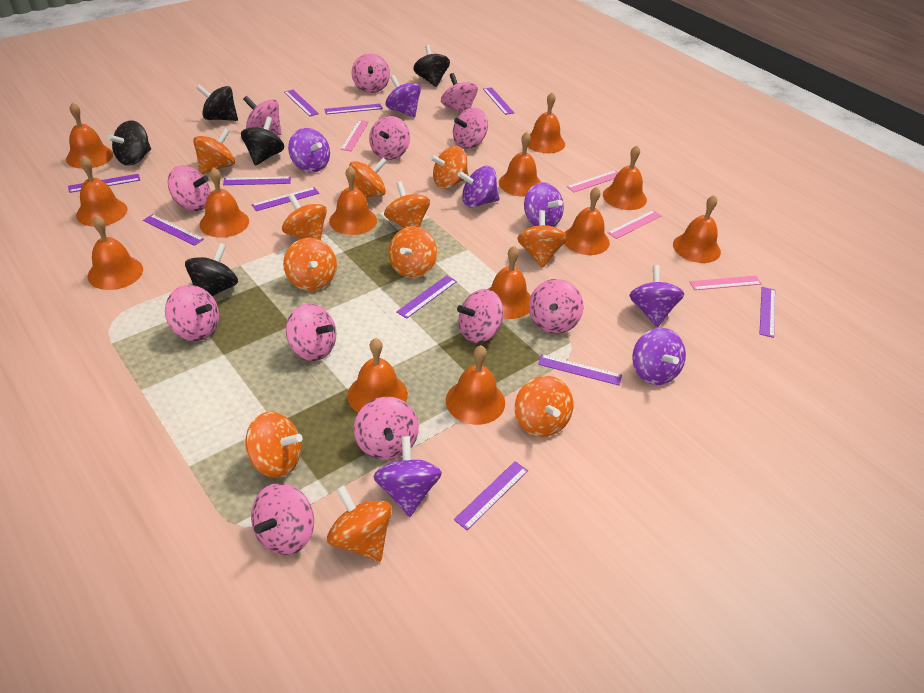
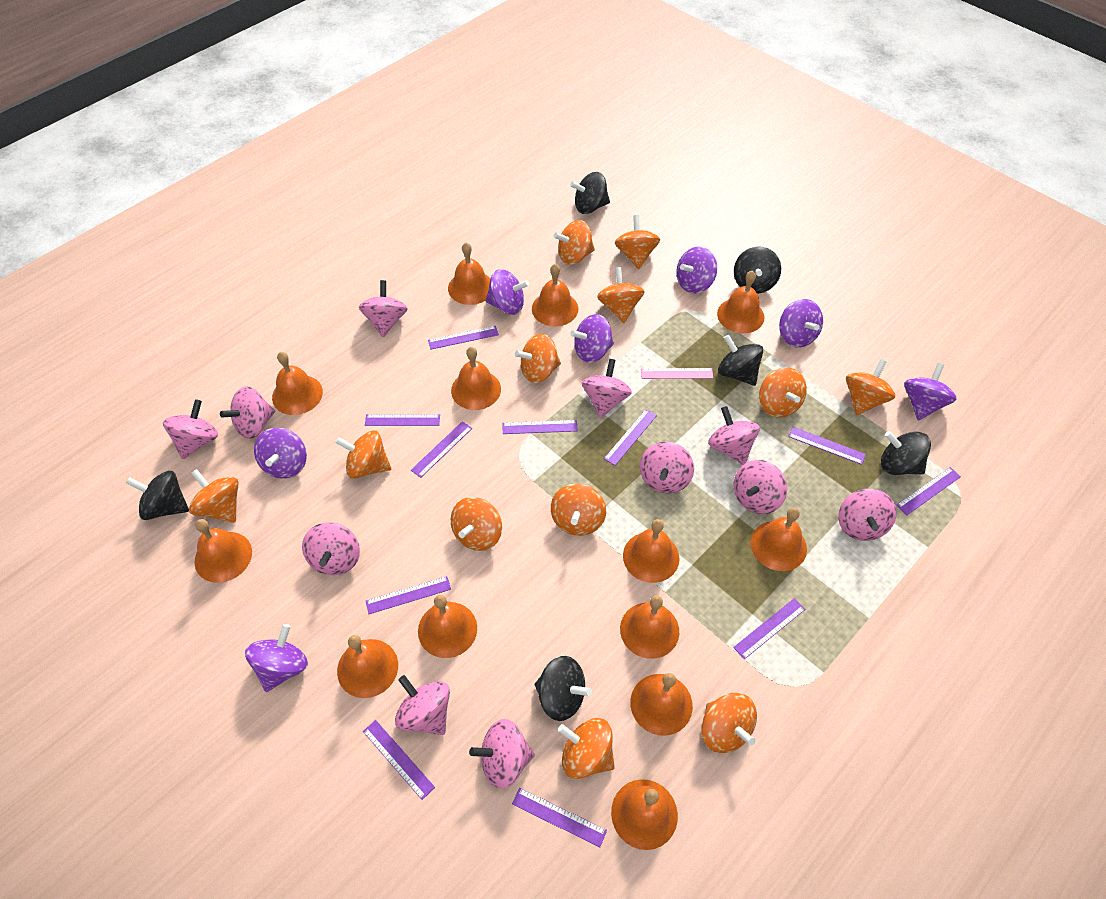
black spinning top: 5 -> 6
orange spinning top: 11 -> 12
pink ruler: 4 -> 1
pink spinning top: 12 -> 11

